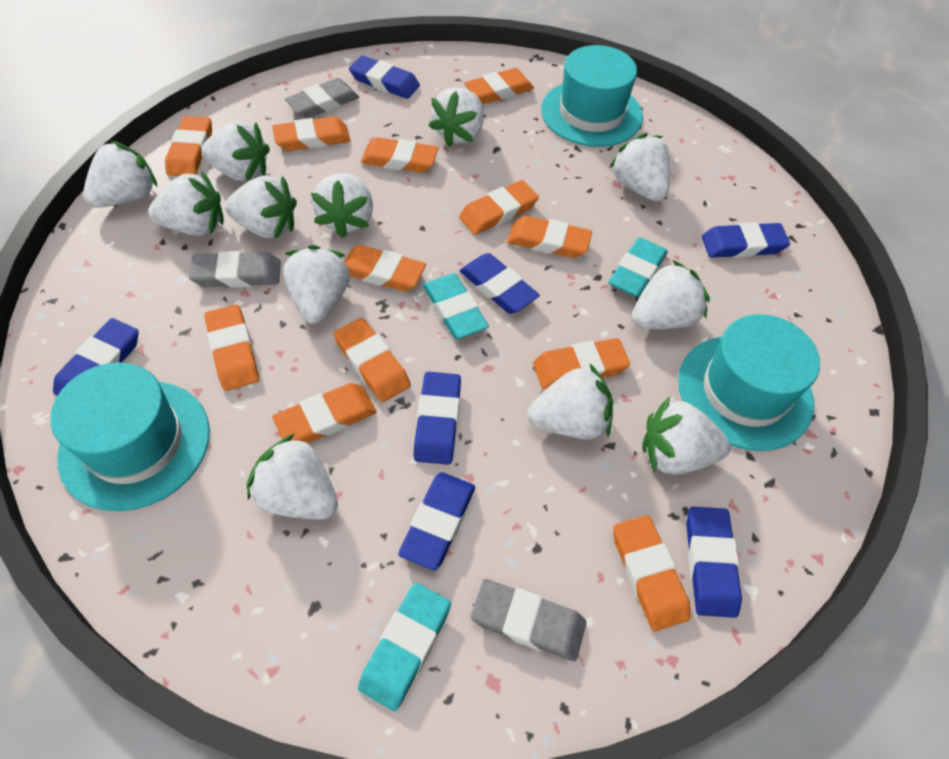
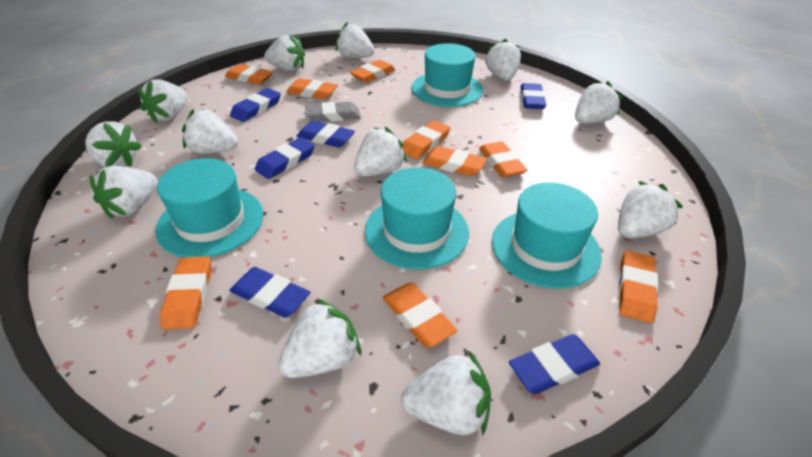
blue eraser: 7 -> 6
grey eraser: 3 -> 1
orange eraser: 12 -> 9
turquoise eraser: 3 -> 0
turquoise hat: 3 -> 4

